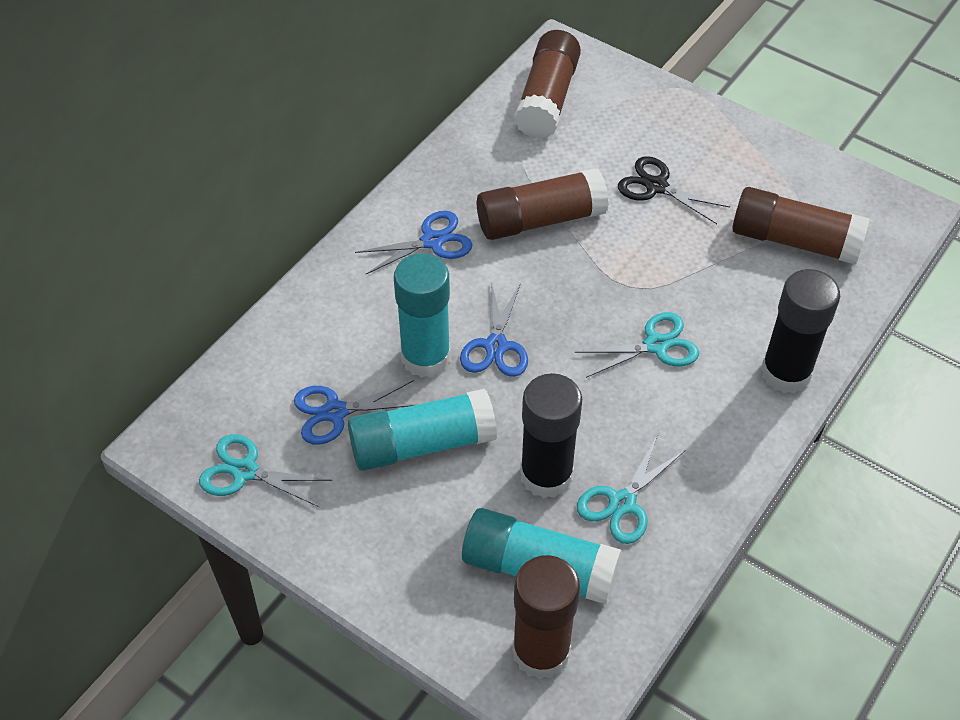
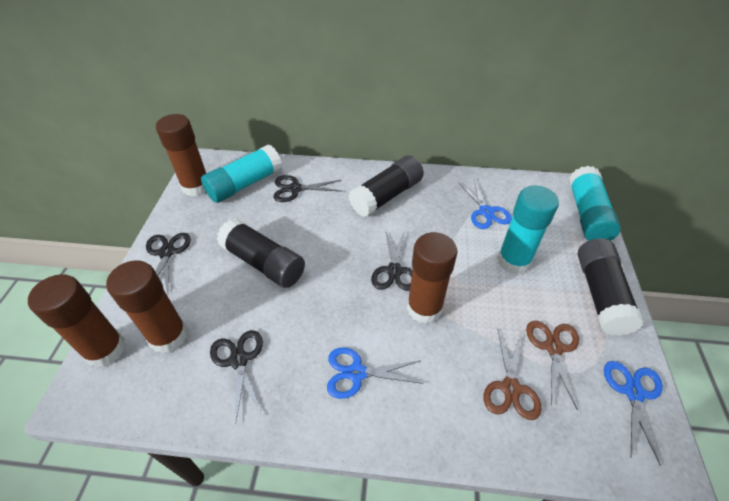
black glue stick: 2 -> 3
black scissors: 1 -> 4
brown scissors: 0 -> 2
turquoise scissors: 3 -> 0

